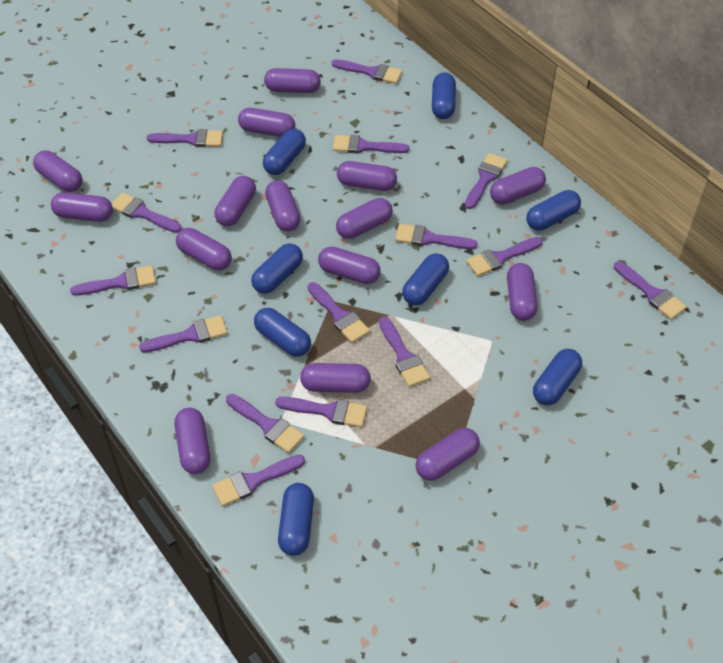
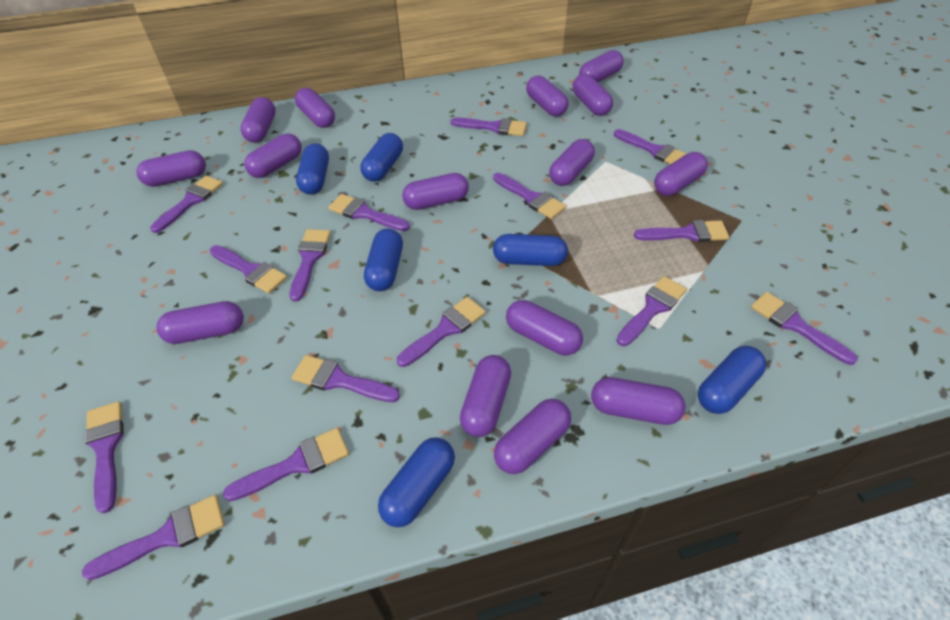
blue capsule: 8 -> 6

